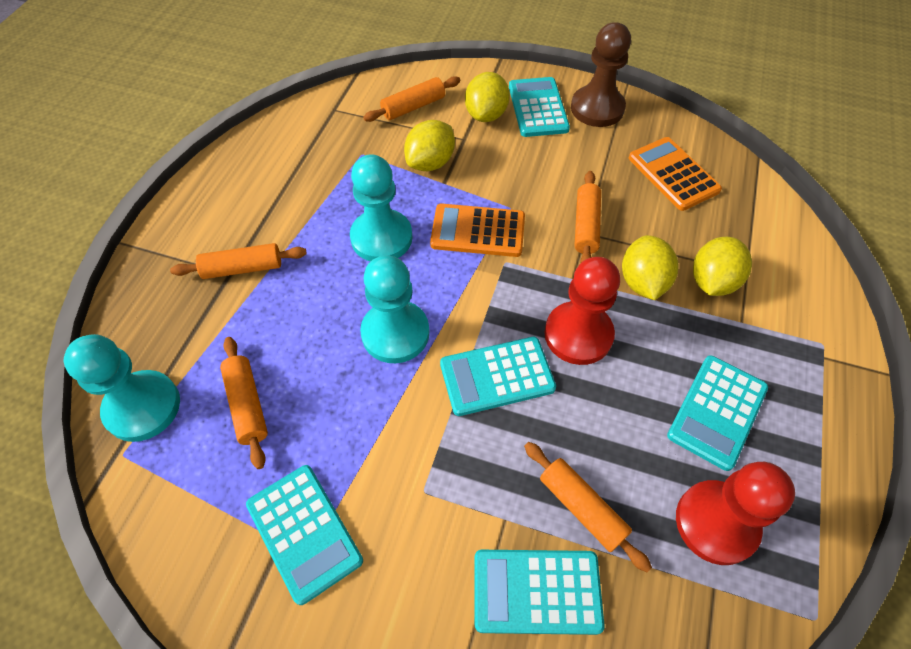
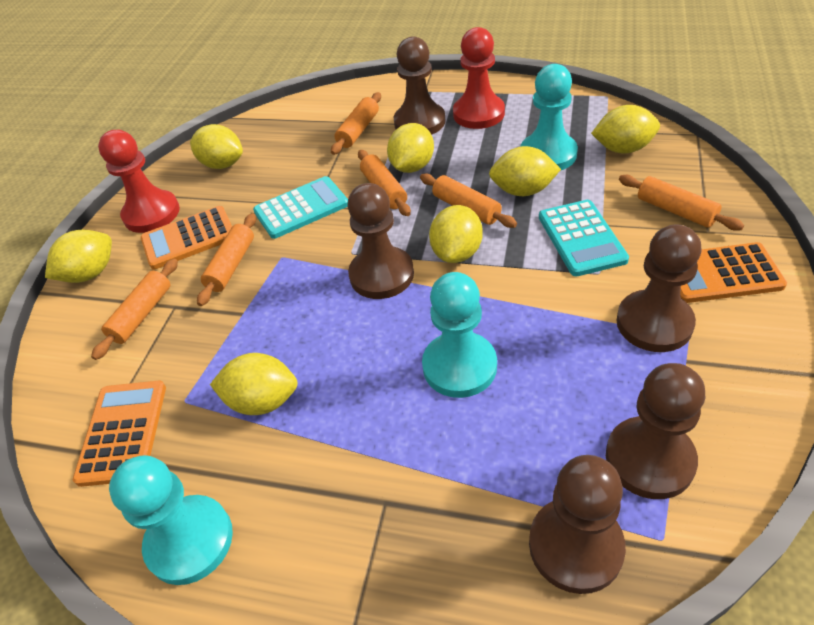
brown pawn: 1 -> 5
orange calculator: 2 -> 3
orange rolling pin: 5 -> 6
turquoise calculator: 5 -> 2
yellow lemon: 4 -> 7

